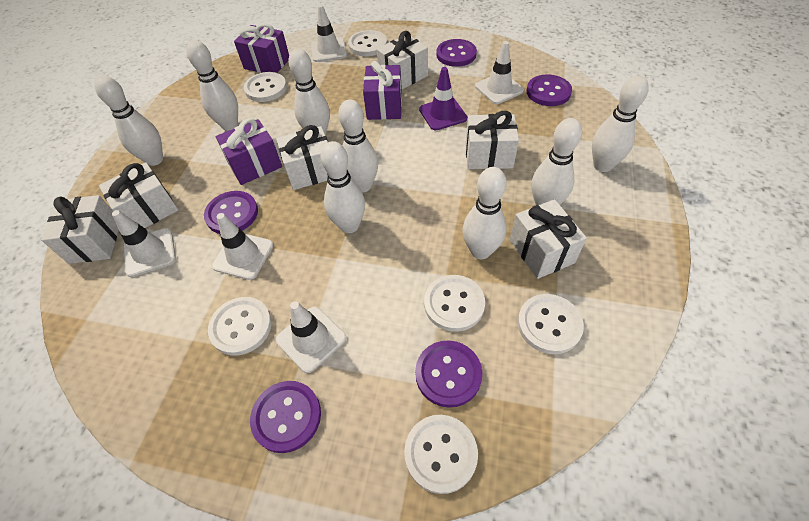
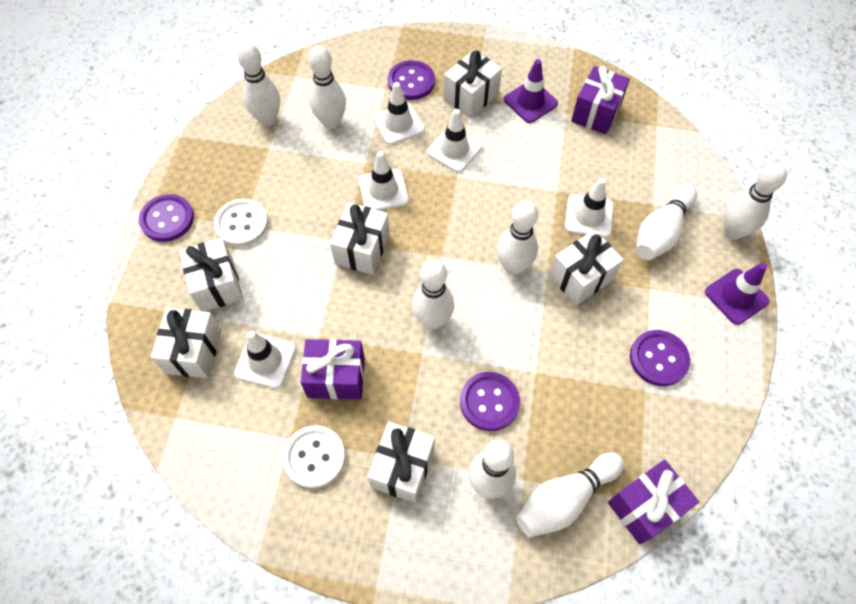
purple button: 5 -> 4
purple traffic cone: 1 -> 2
white button: 6 -> 2

